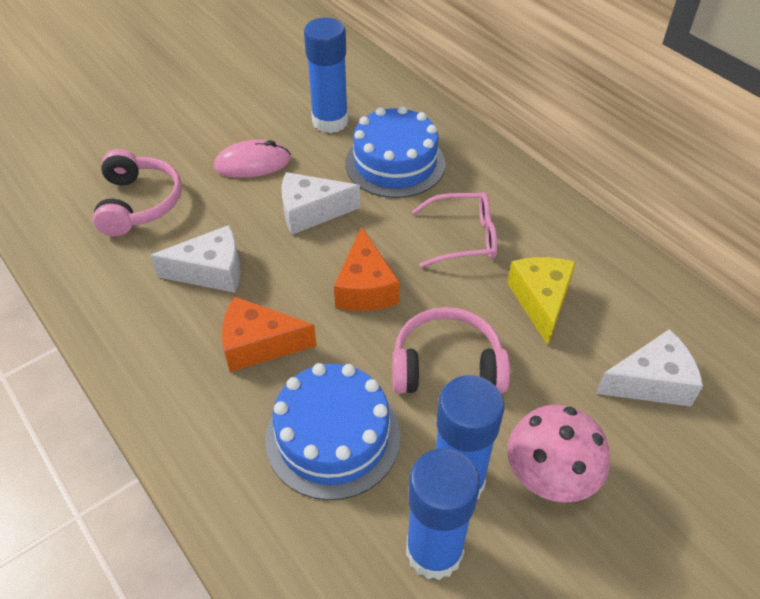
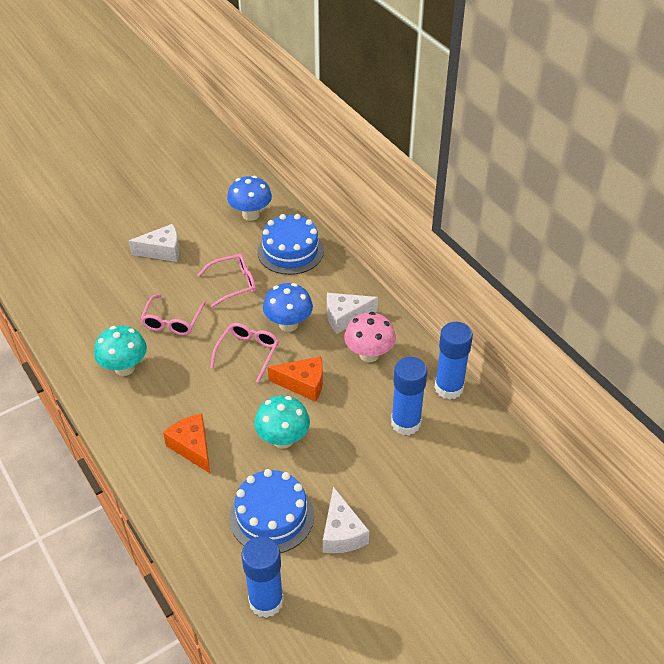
blue mushroom: 0 -> 2
pink glasses: 1 -> 3
pink headphones: 2 -> 0
pink mouse: 1 -> 0
turquoise mushroom: 0 -> 2
yellow cheese: 1 -> 0

